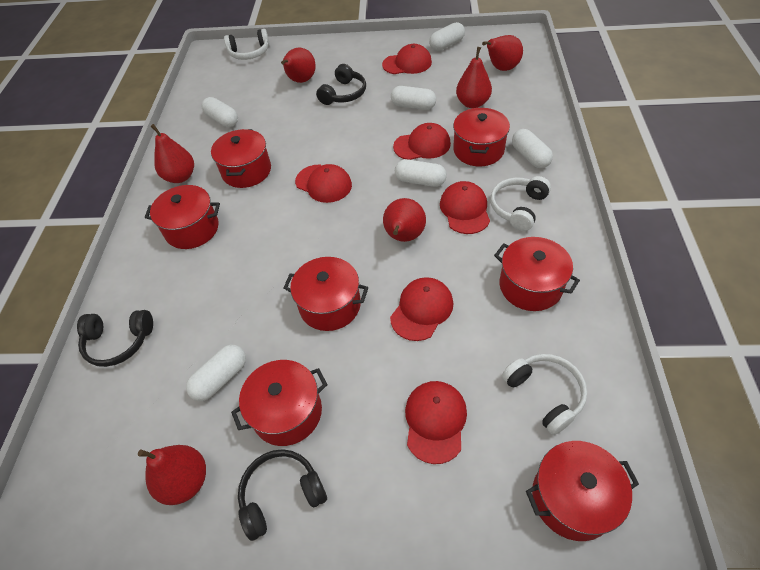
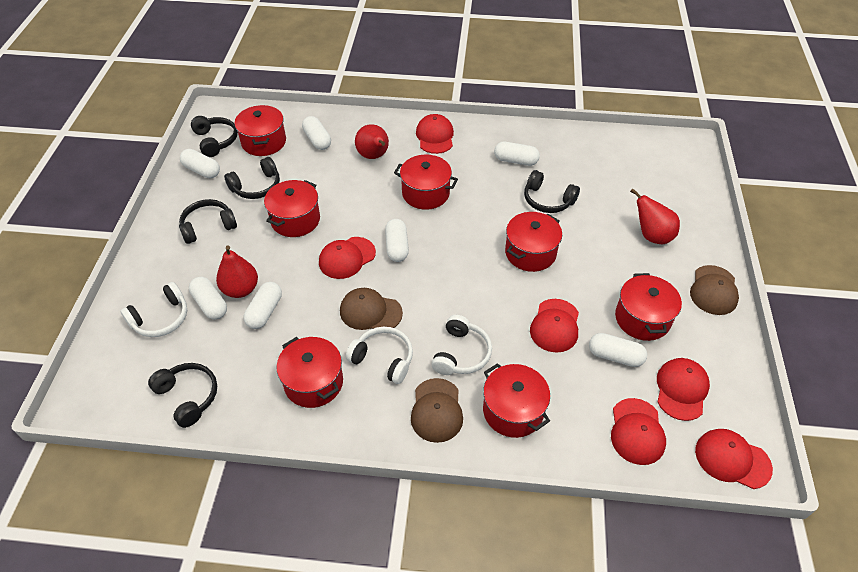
black headphones: 3 -> 5
brown cap: 0 -> 3
red pear: 6 -> 3
white capsule: 6 -> 7

